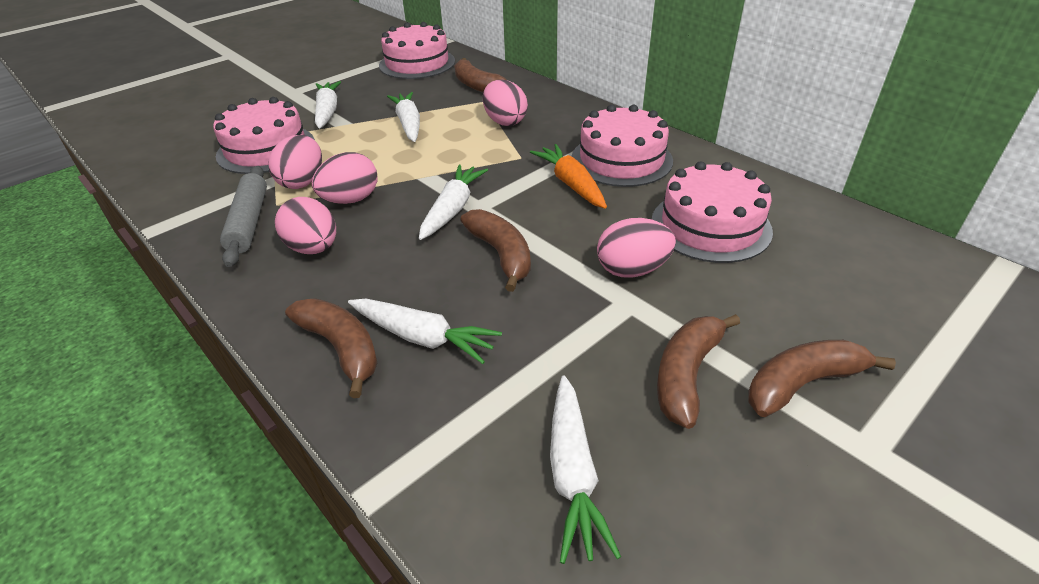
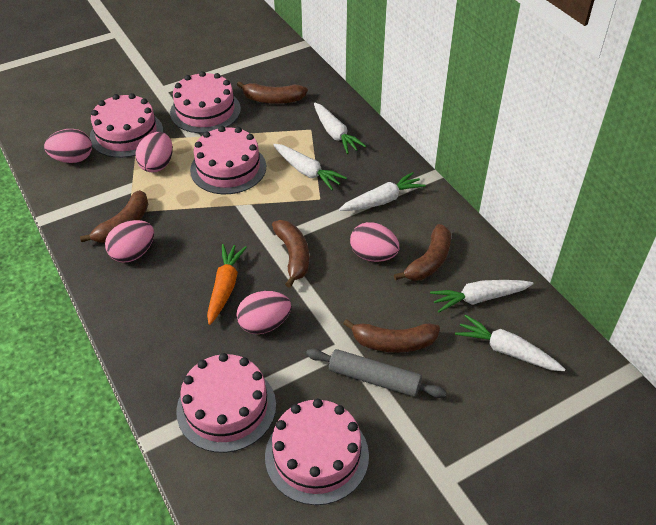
pink cake: 4 -> 5

